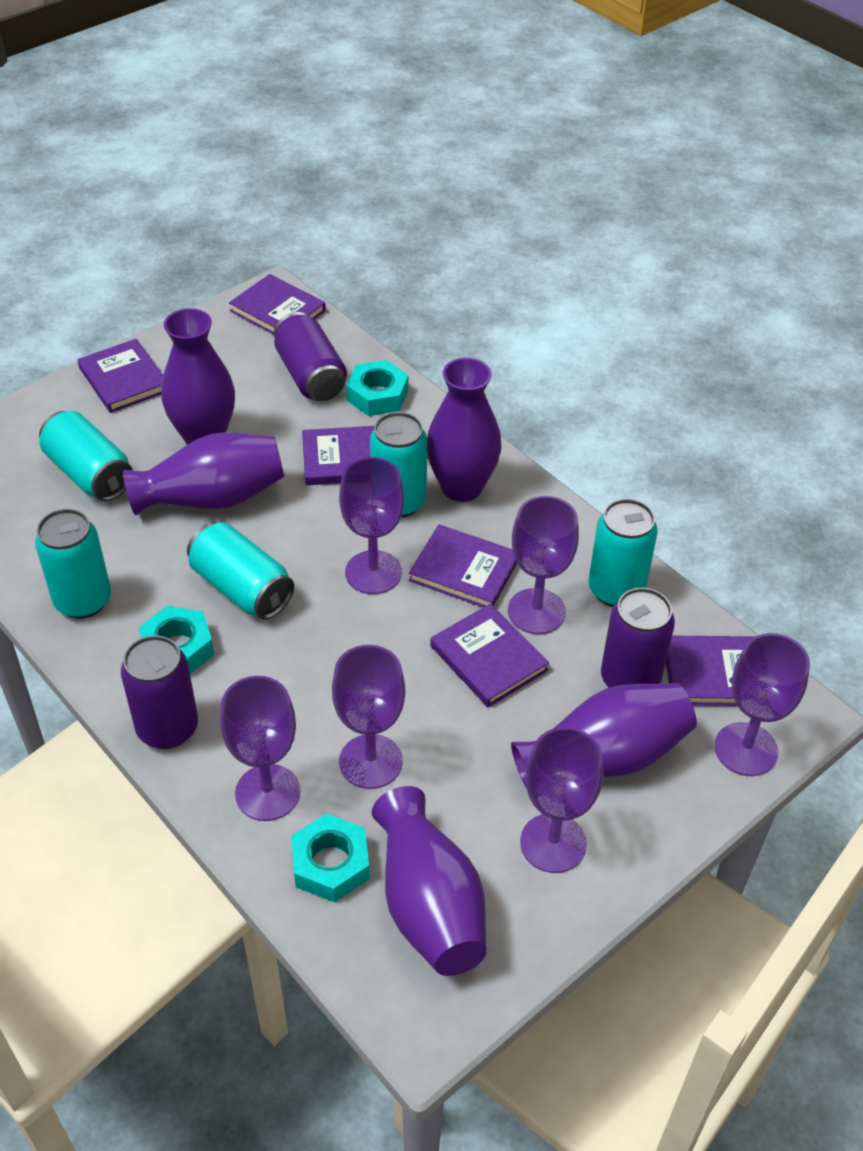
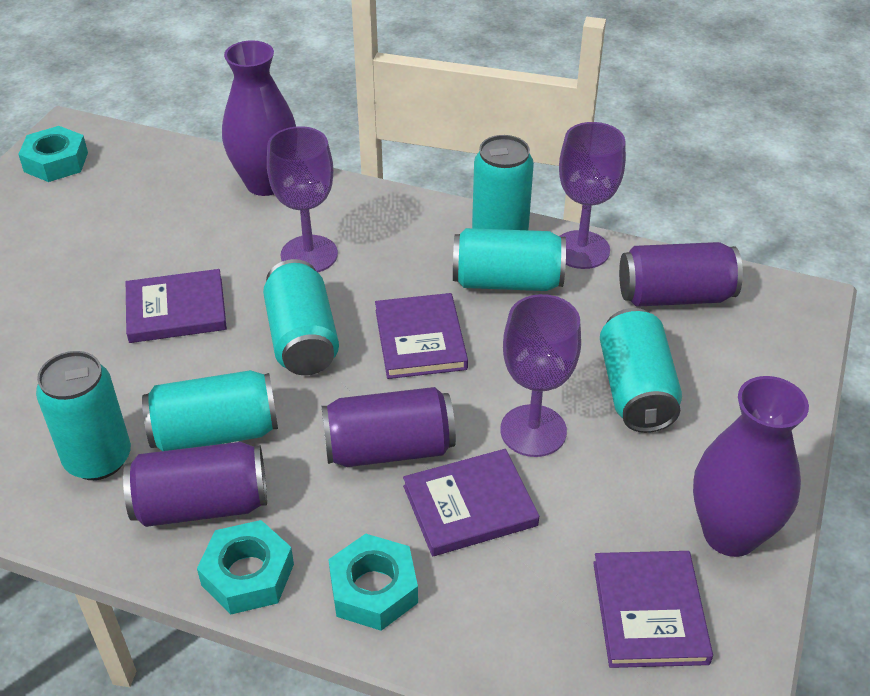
purple book: 6 -> 4
purple goblet: 6 -> 3
purple vase: 5 -> 2
turquoise can: 5 -> 6

